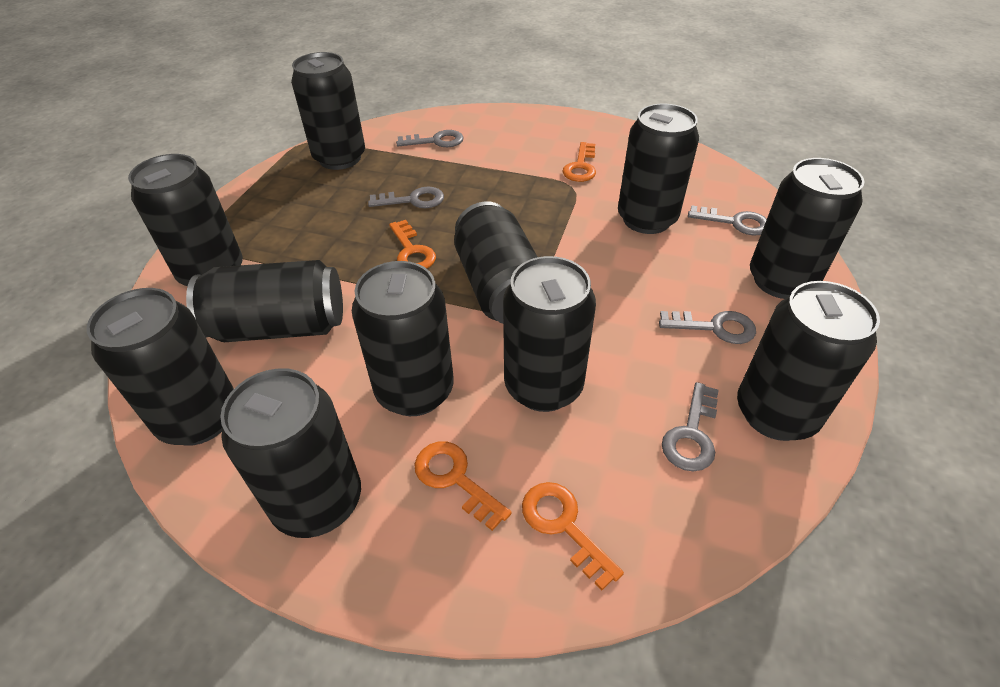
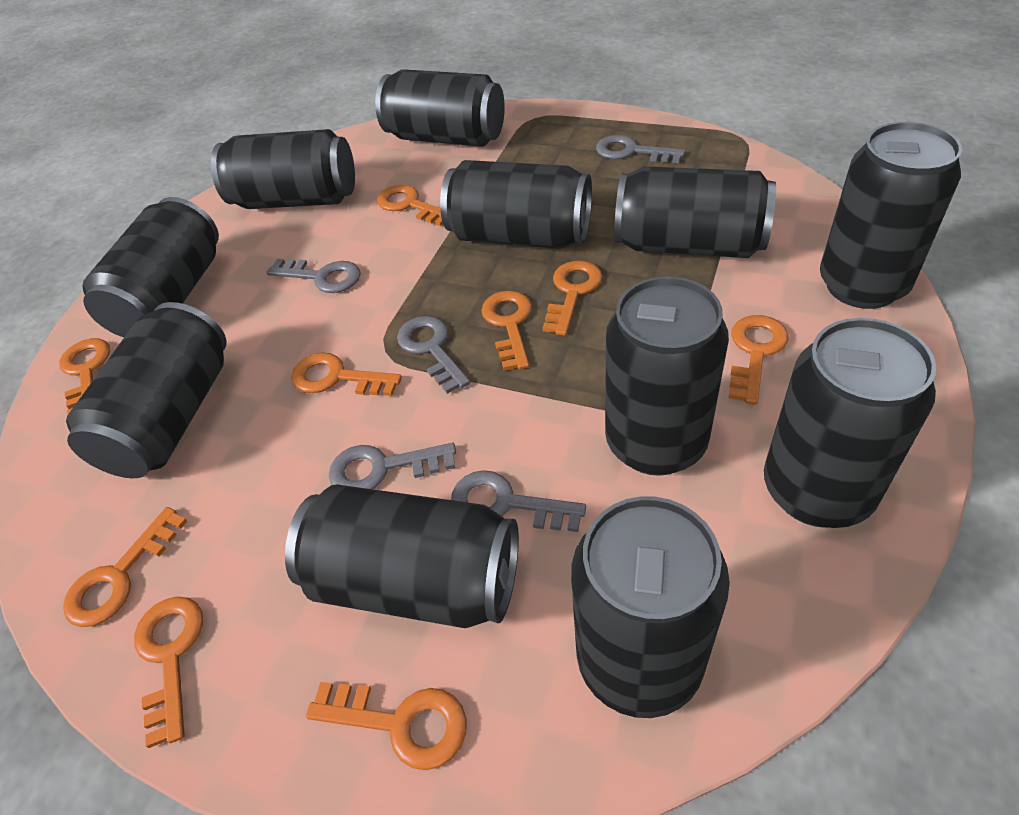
orange key: 4 -> 9

